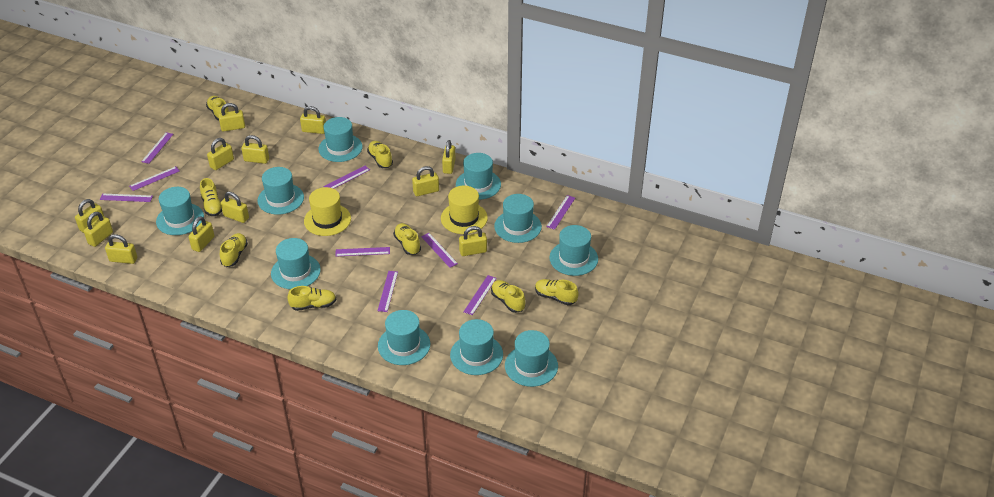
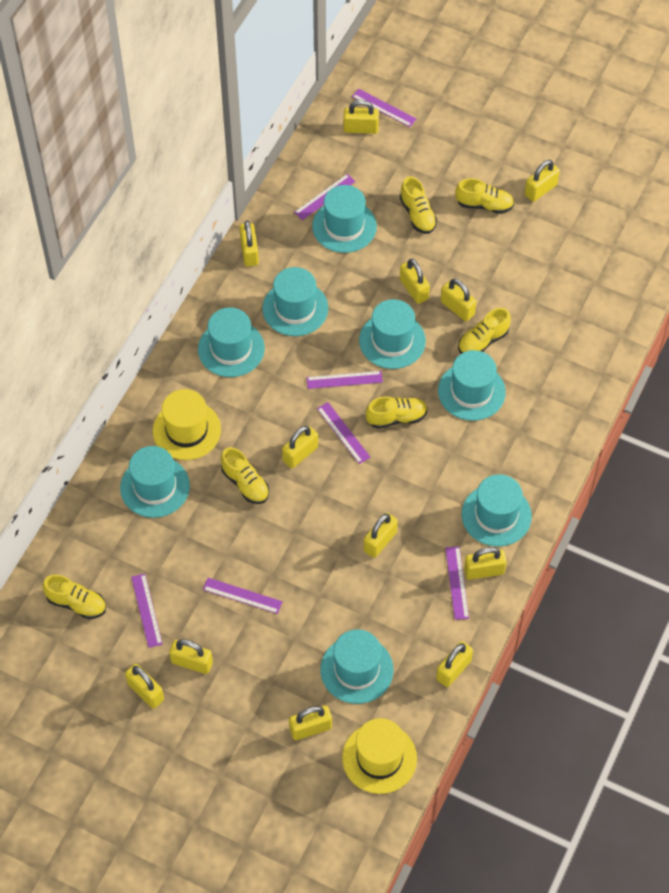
purple ruler: 9 -> 7
turquoise hat: 10 -> 8
yellow shoe: 8 -> 6

